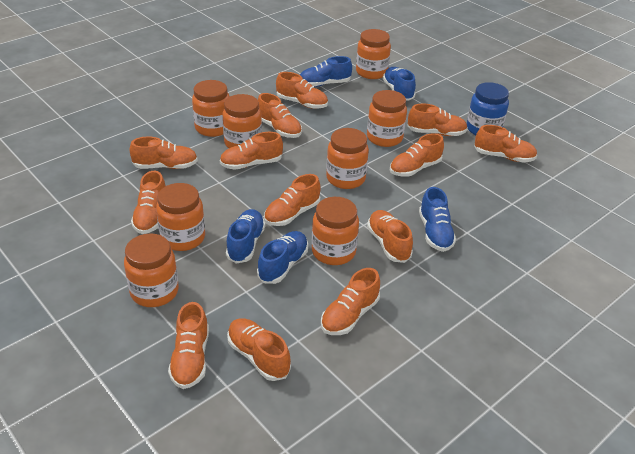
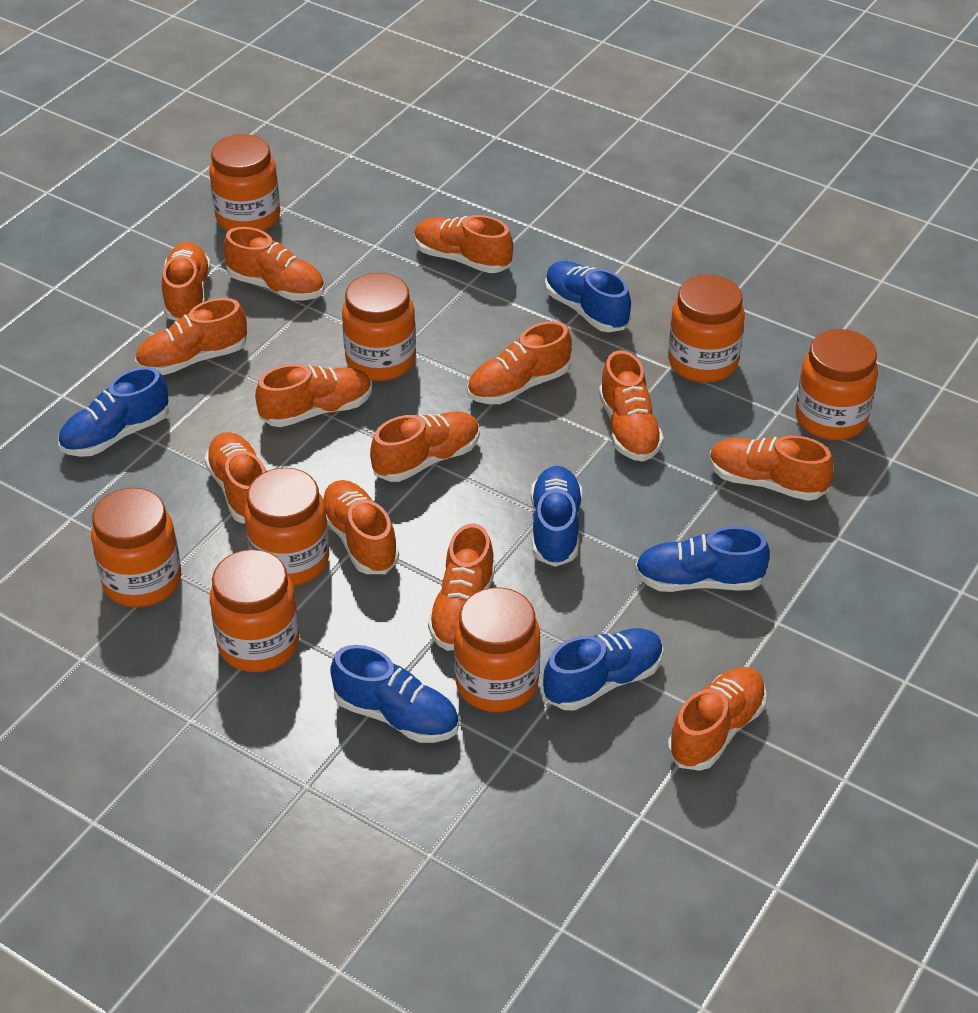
blue jar: 1 -> 0
blue shoe: 5 -> 6

